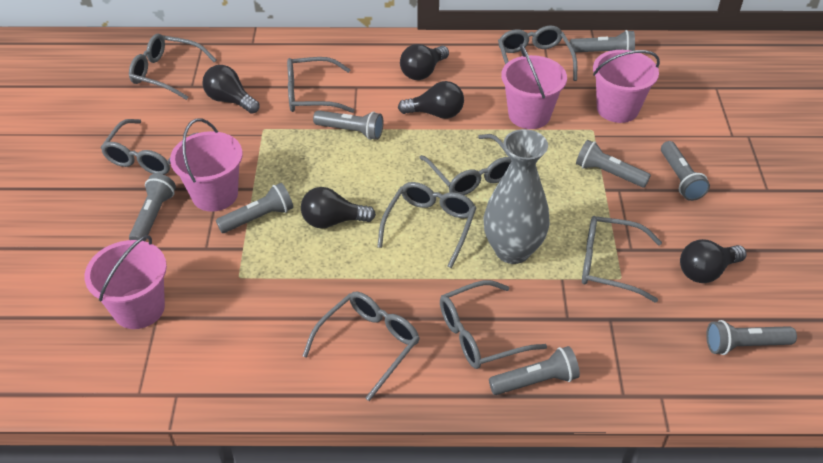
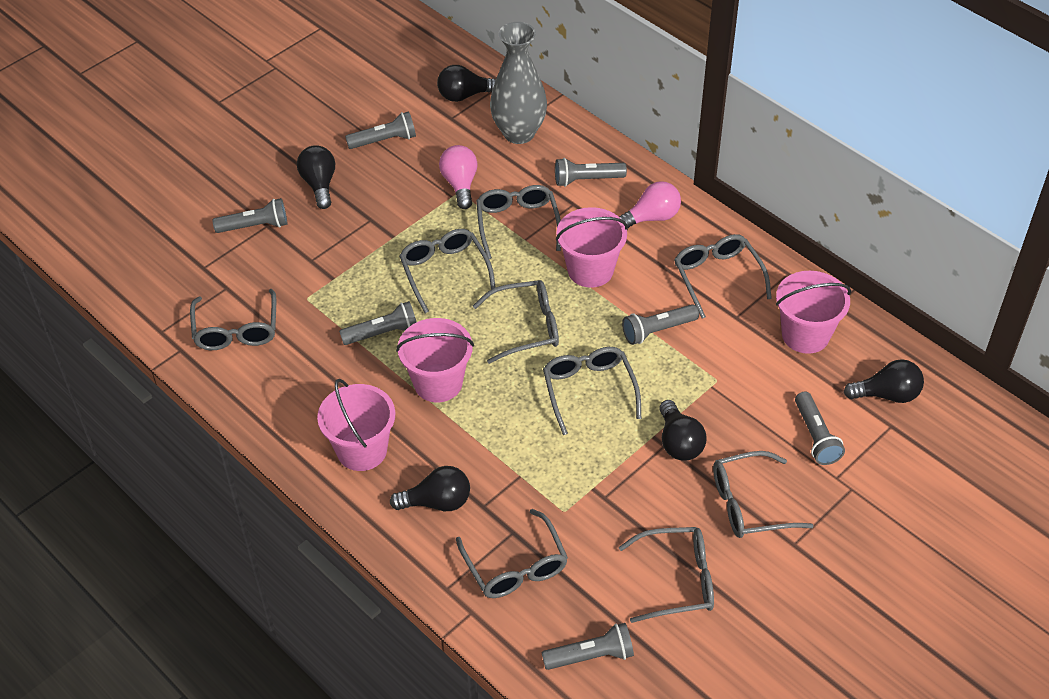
grey flashlight: 8 -> 7
pink light bulb: 0 -> 2

